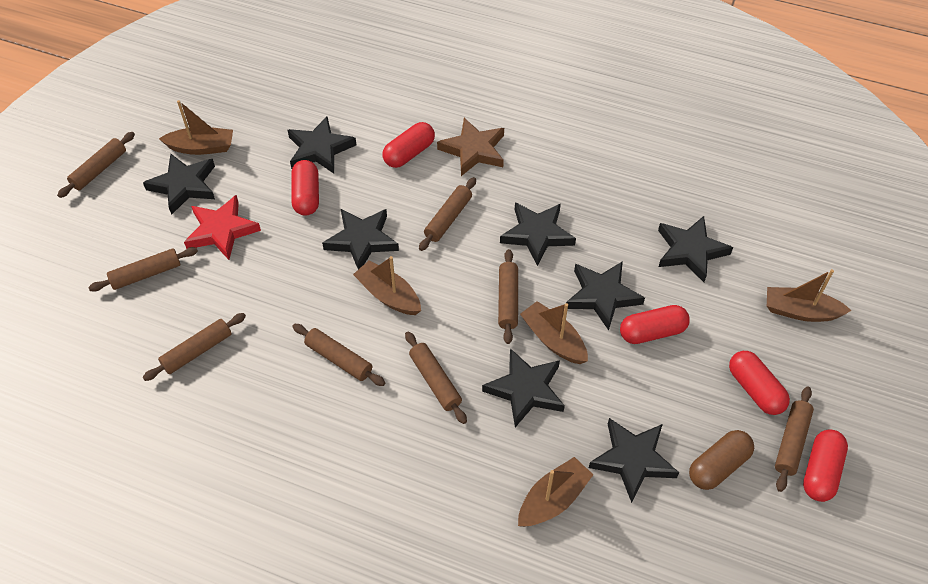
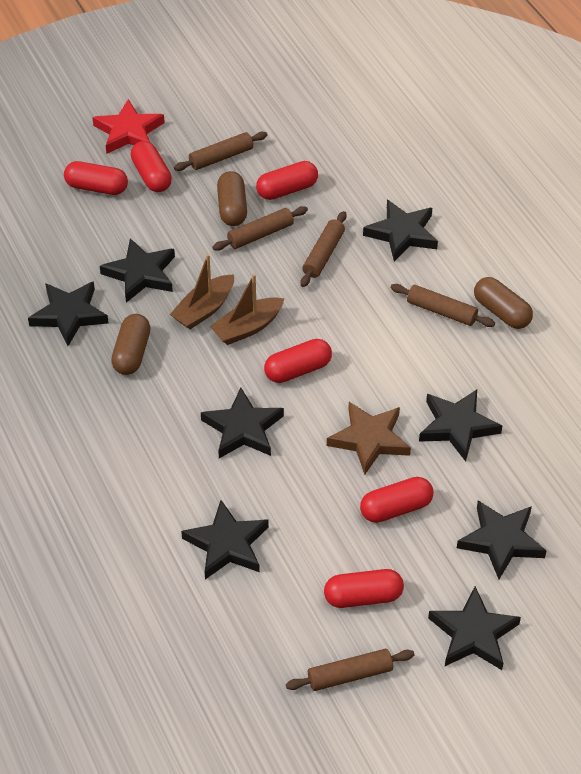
brown boat: 5 -> 2
brown capsule: 1 -> 3
brown rolling pin: 8 -> 5
red capsule: 5 -> 6

